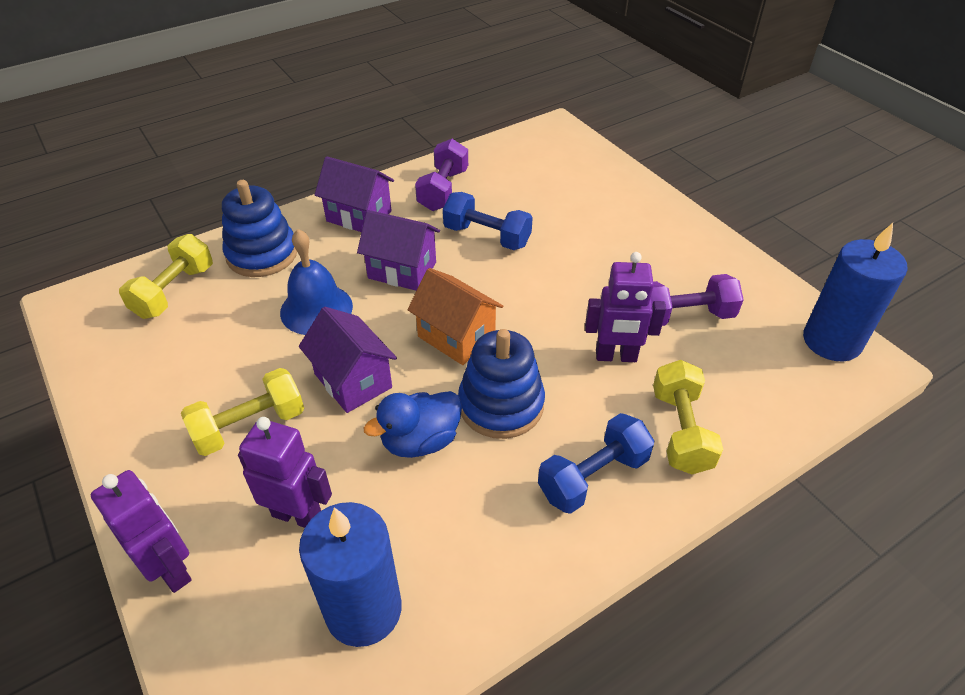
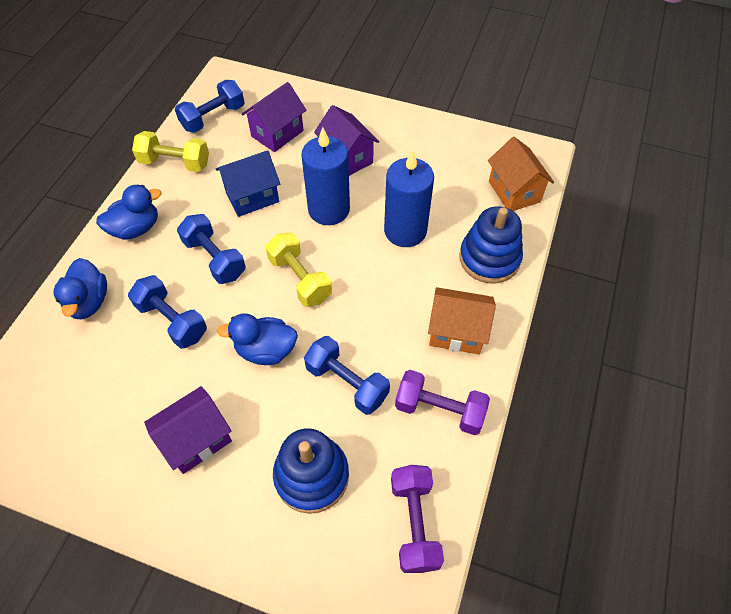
blue bell: 1 -> 0
blue duck: 1 -> 3
blue dumbbell: 2 -> 4
blue house: 0 -> 1
orange house: 1 -> 2
purple robot: 3 -> 0
yellow dumbbell: 3 -> 2

